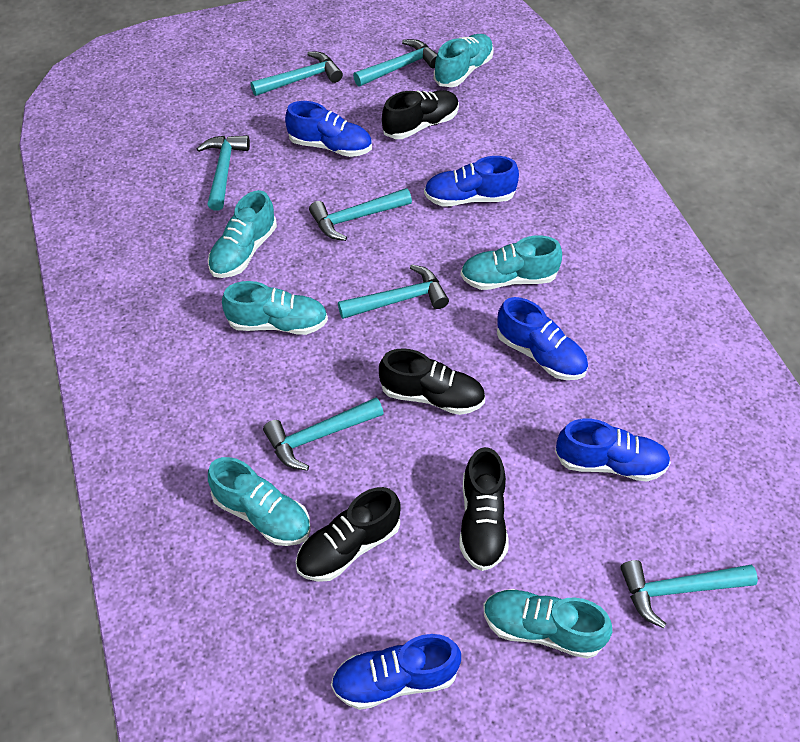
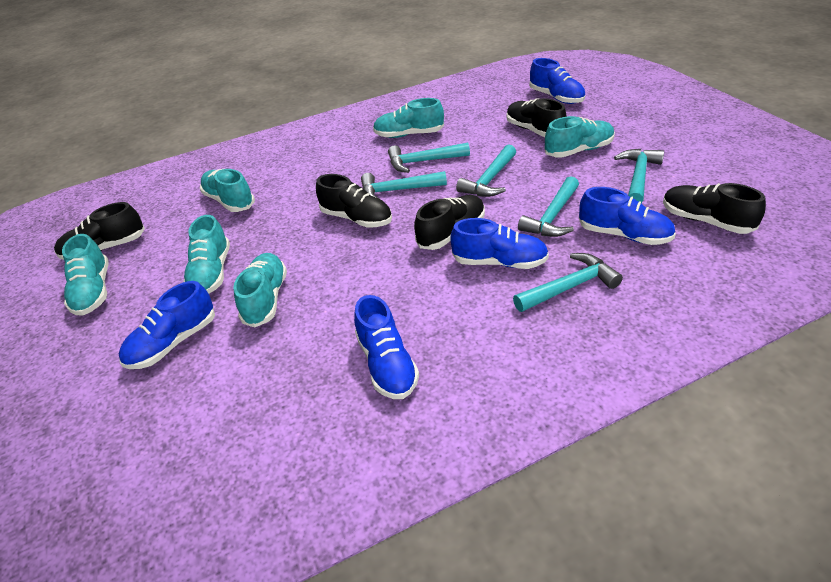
black shoe: 4 -> 5
turquoise hammer: 7 -> 6

